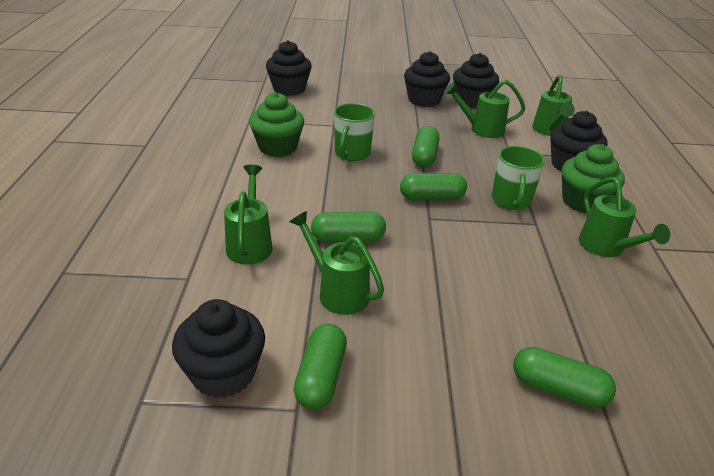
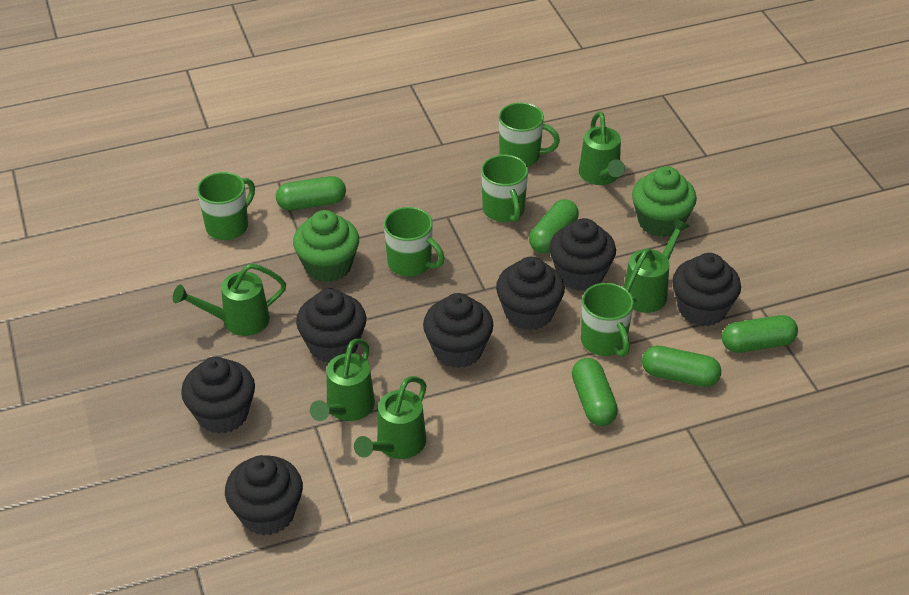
black cupcake: 5 -> 7
green mug: 2 -> 5

